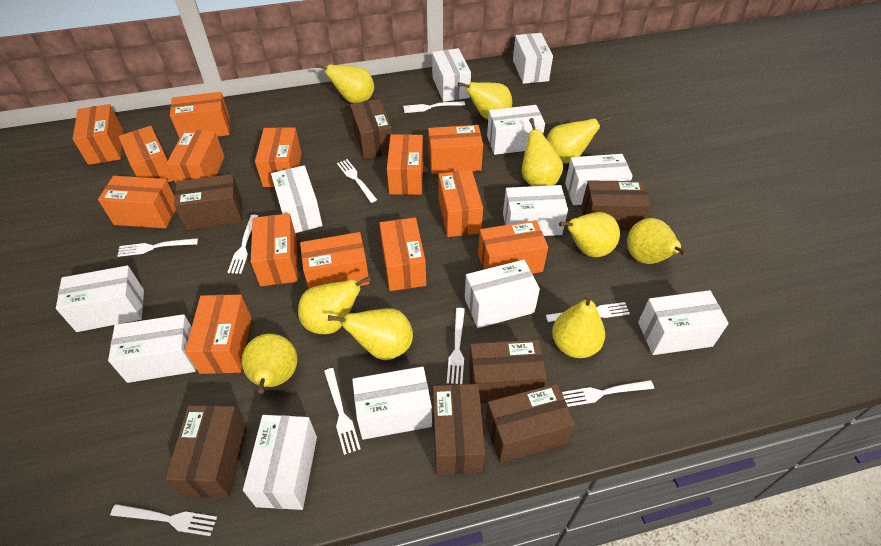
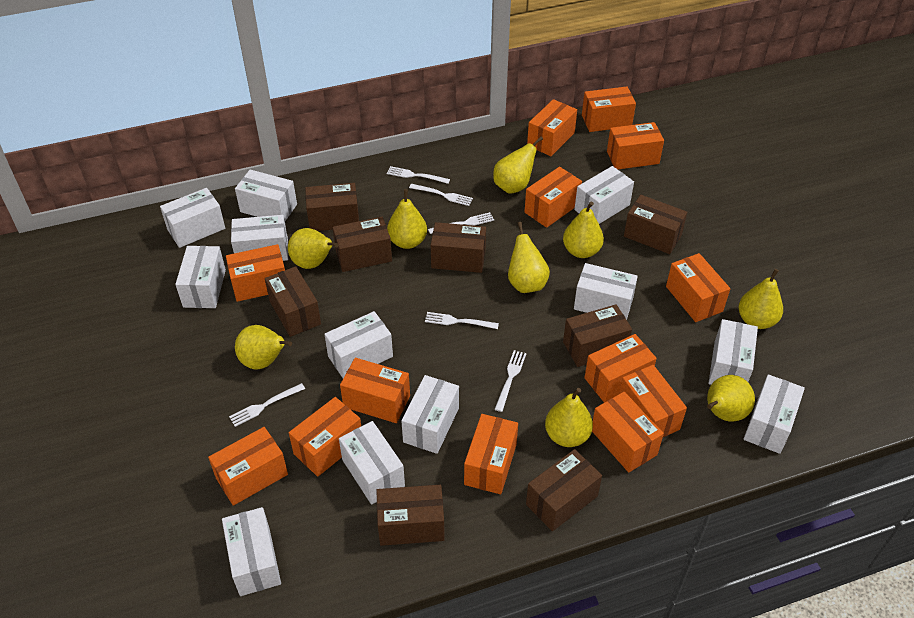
brown box: 7 -> 8
orange box: 14 -> 13
white fork: 9 -> 6
yellow pear: 10 -> 9

